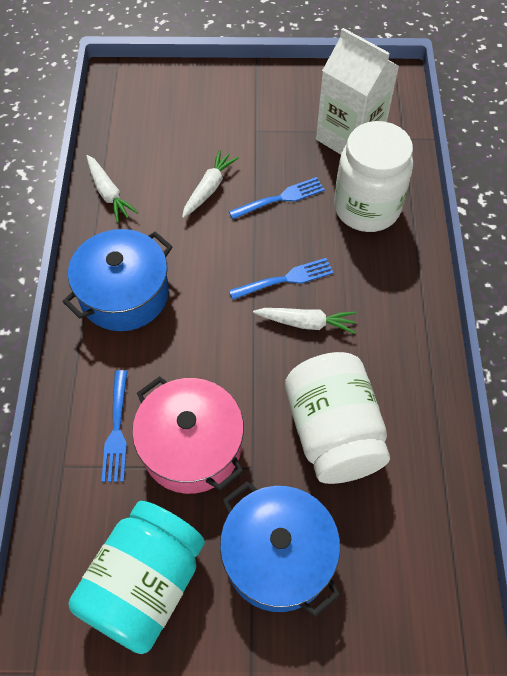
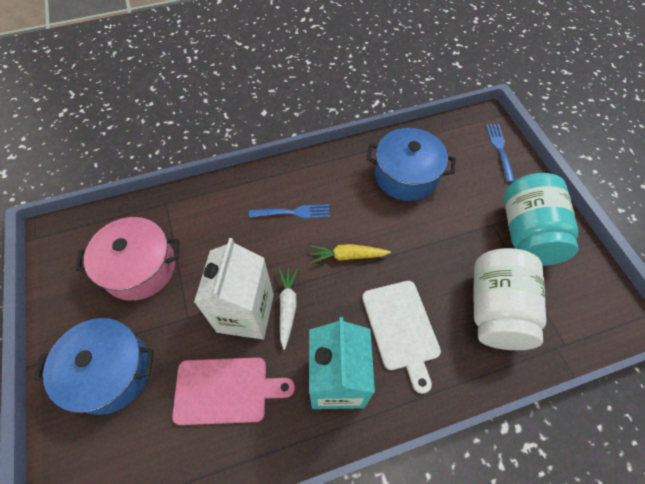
blue fork: 3 -> 2
pink cutting board: 0 -> 1
turquoise carton: 0 -> 1
white carrot: 3 -> 1
white cutting board: 0 -> 1
white jar: 2 -> 1
yellow carrot: 0 -> 1

